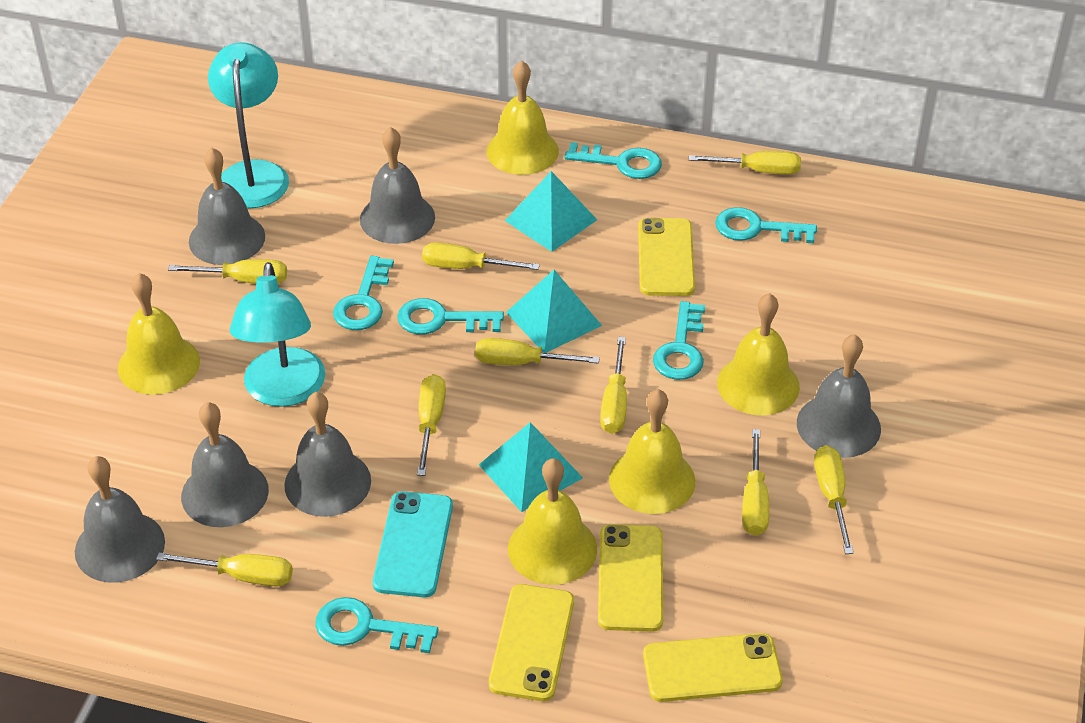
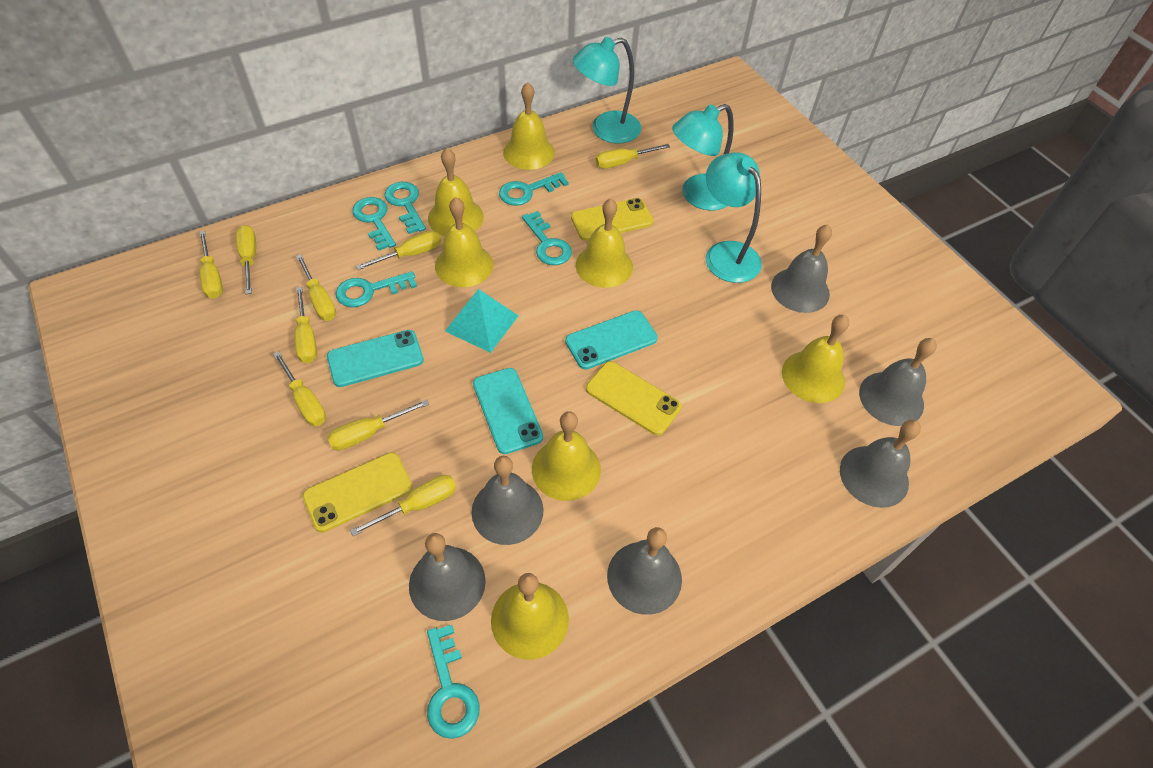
turquoise lamp: 2 -> 3
turquoise phone: 1 -> 3
turquoise pyramid: 3 -> 1
yellow bell: 5 -> 7
yellow phone: 4 -> 3

